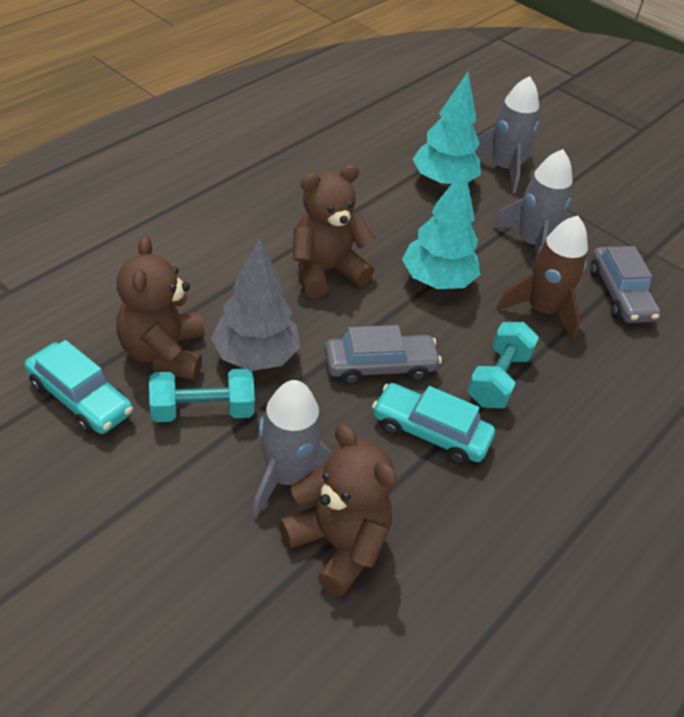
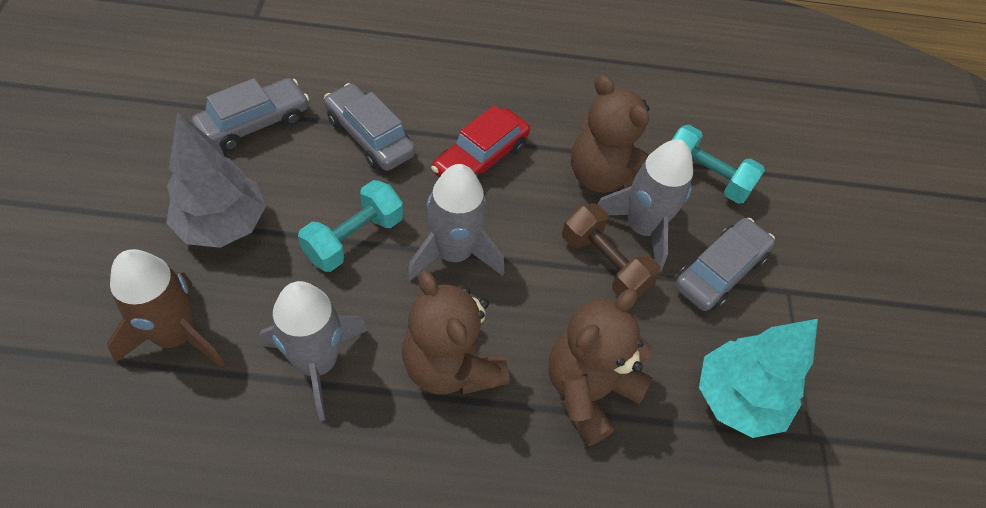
brown dumbbell: 0 -> 1
grey car: 2 -> 3
red car: 0 -> 1
turquoise car: 2 -> 0
turquoise tree: 2 -> 1

